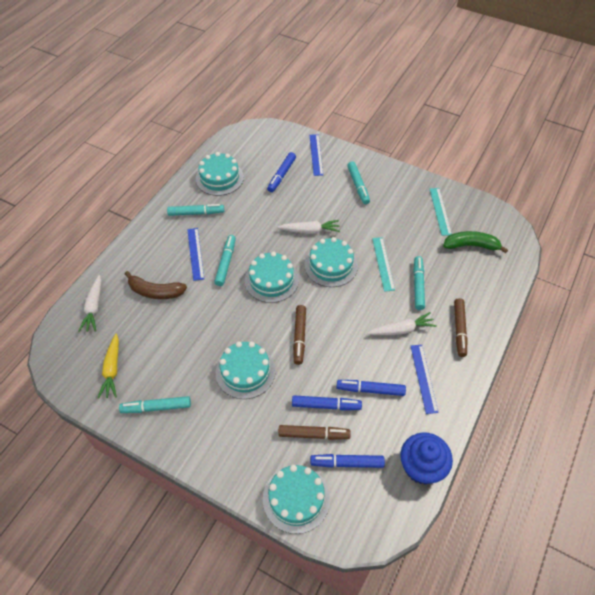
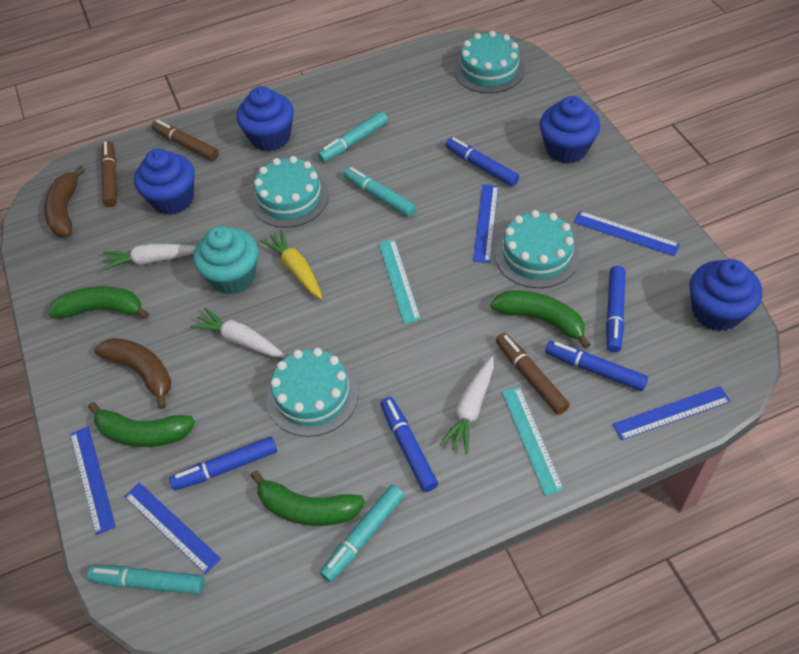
blue cupcake: 1 -> 4
blue marker: 4 -> 5
blue ruler: 3 -> 5
brown banana: 1 -> 2
green banana: 1 -> 4
turquoise cake: 5 -> 4
turquoise cupcake: 0 -> 1
turquoise marker: 5 -> 4

